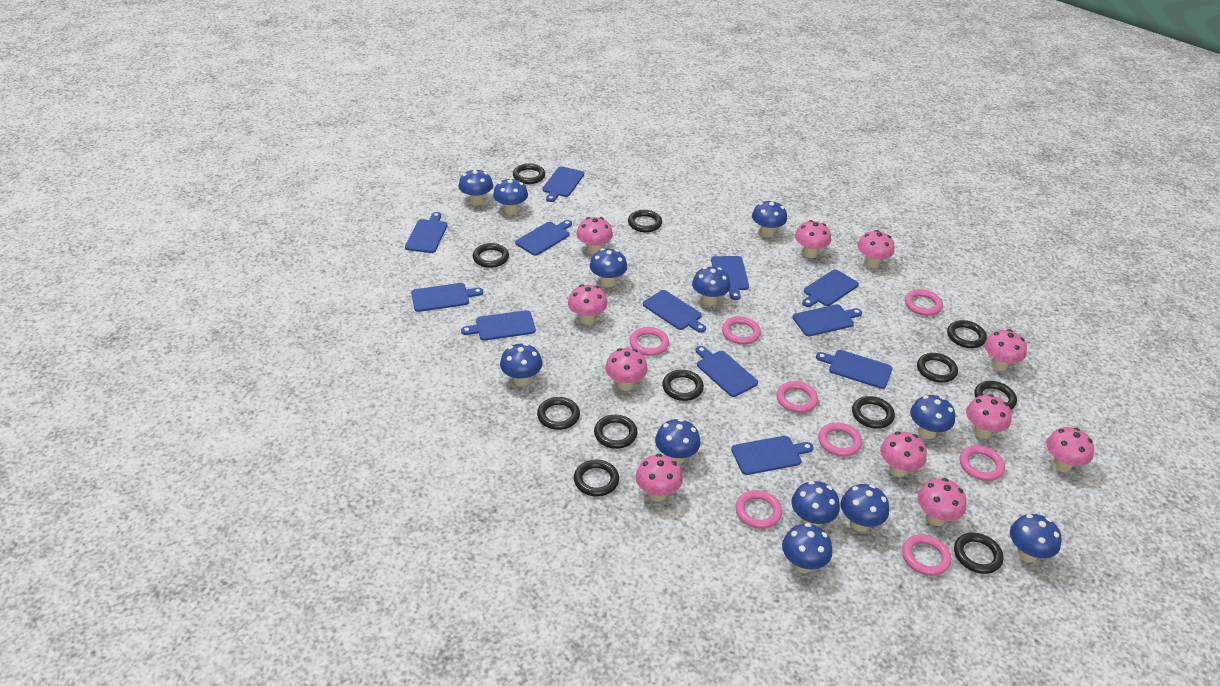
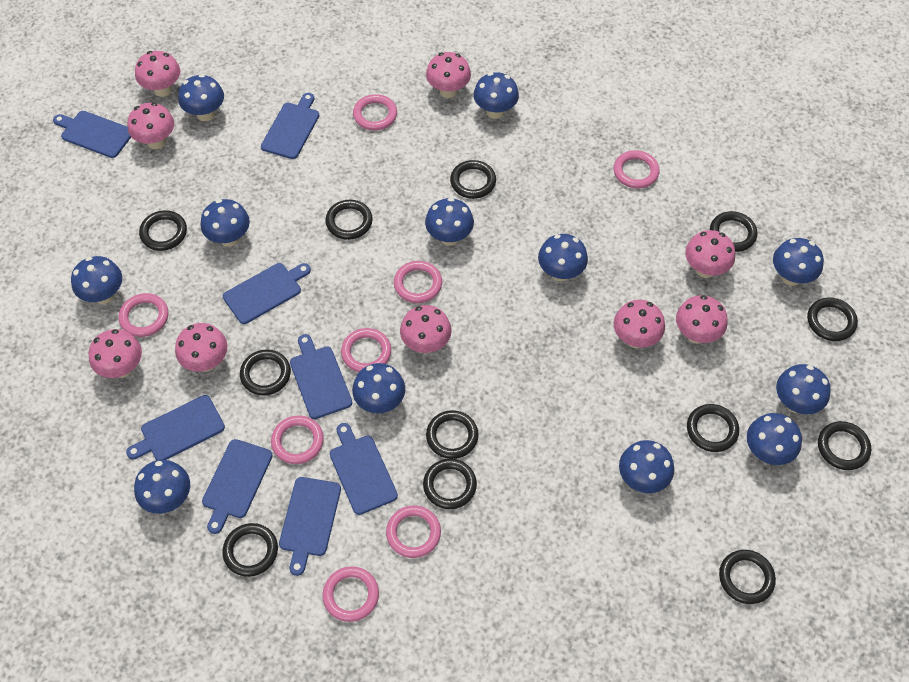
blue cutting board: 12 -> 8
pink mushroom: 11 -> 9

